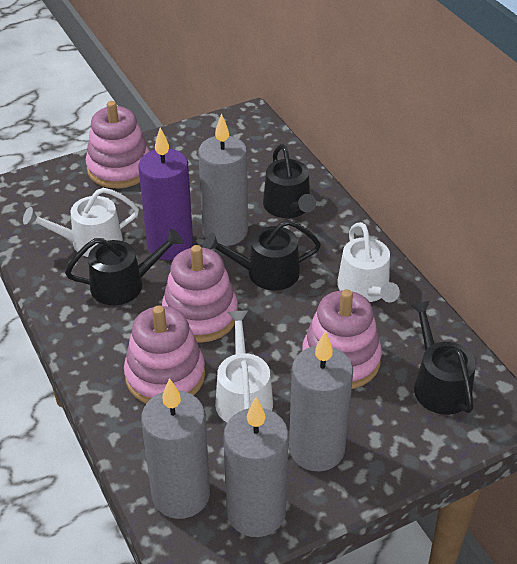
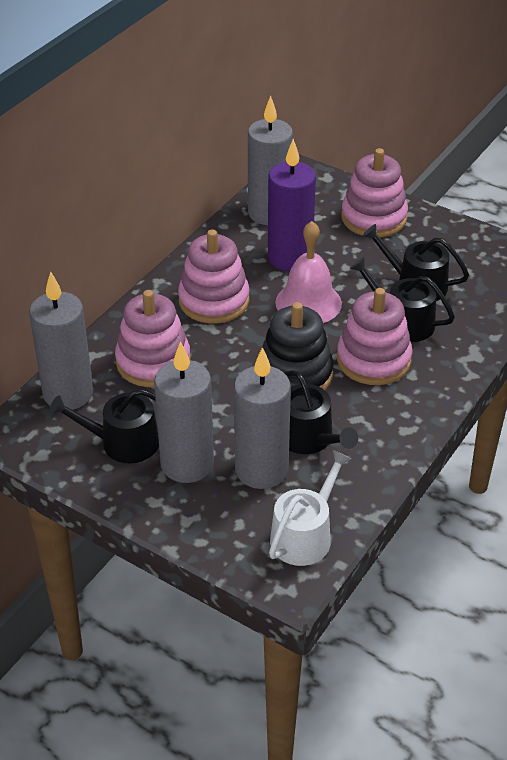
black stacking toy: 0 -> 1
pink bell: 0 -> 1
white watering can: 3 -> 1

